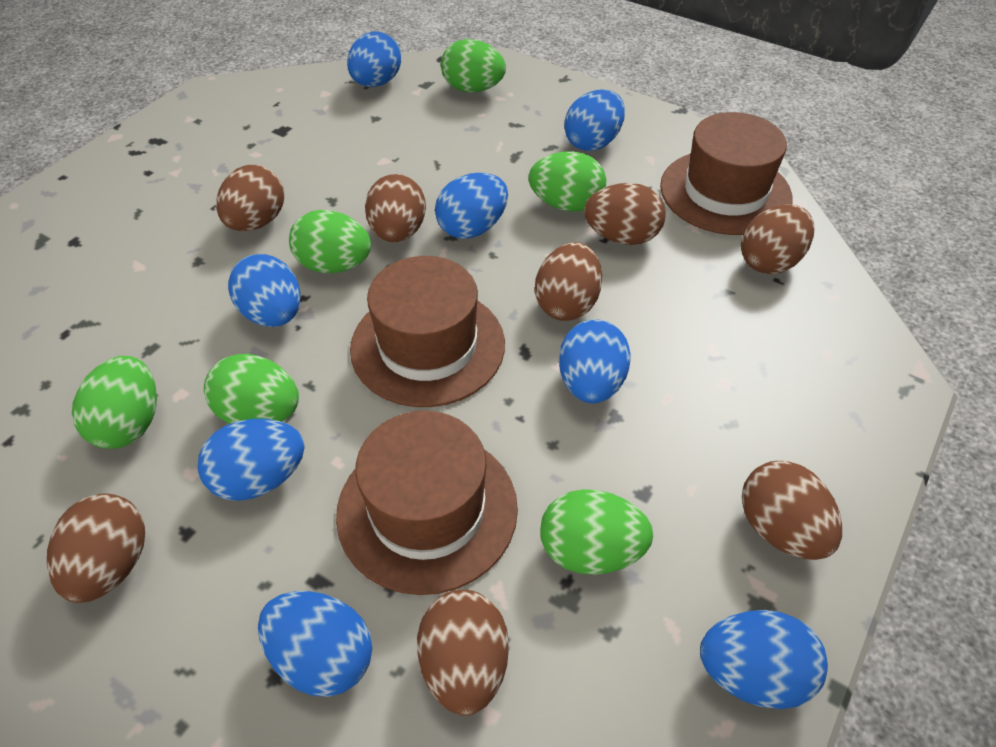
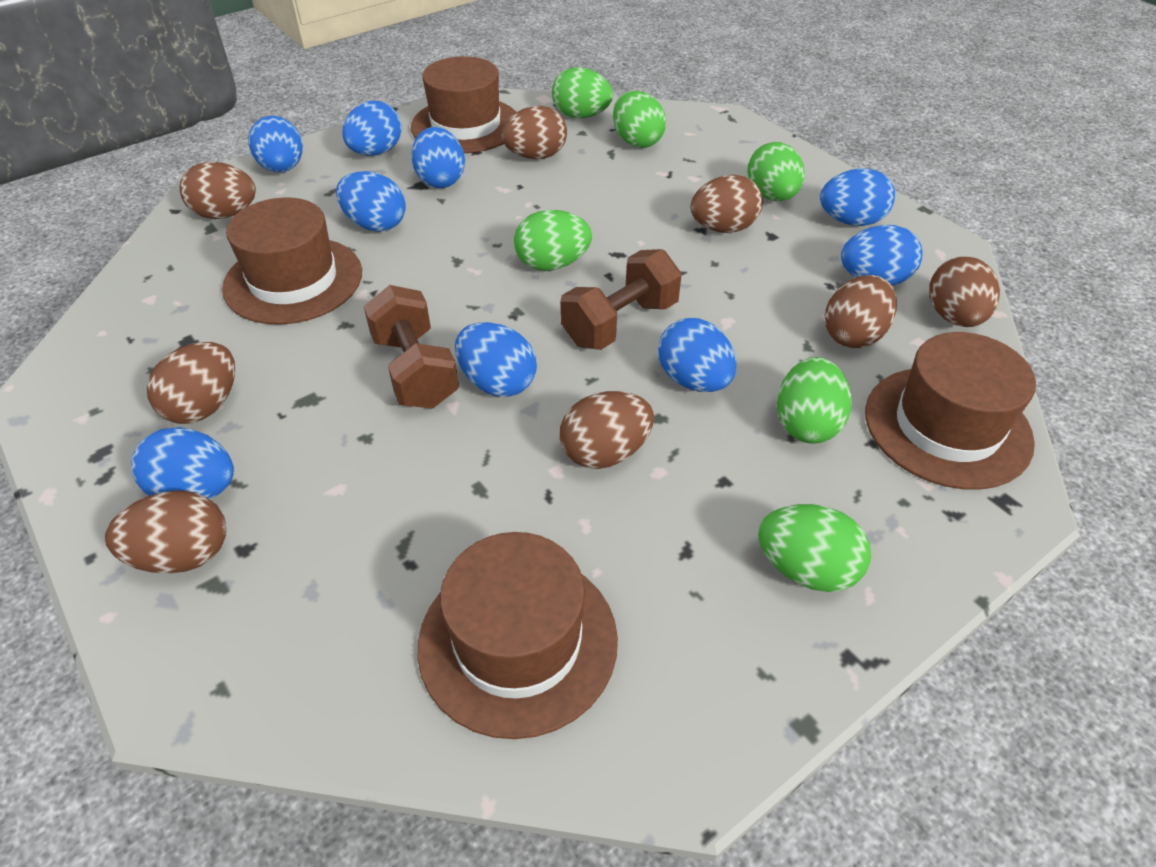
blue egg: 8 -> 9
brown dumbbell: 0 -> 2
brown hat: 3 -> 4

